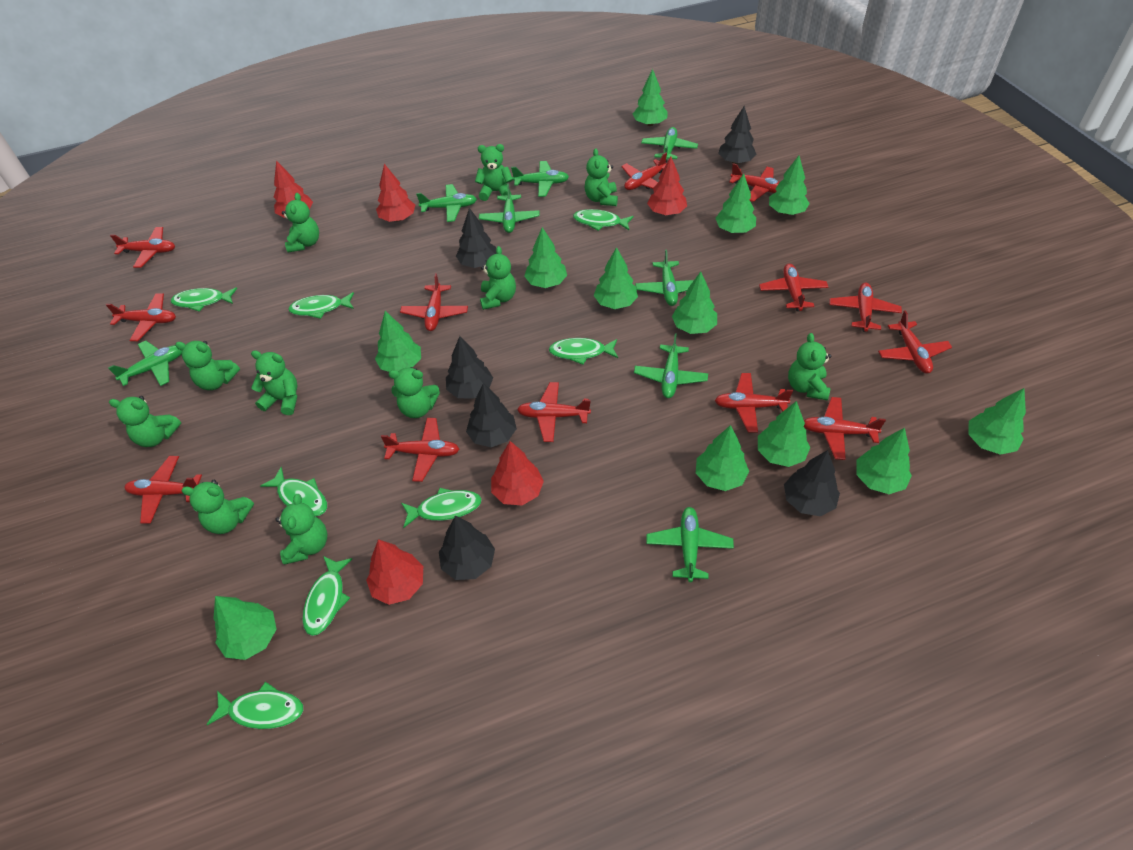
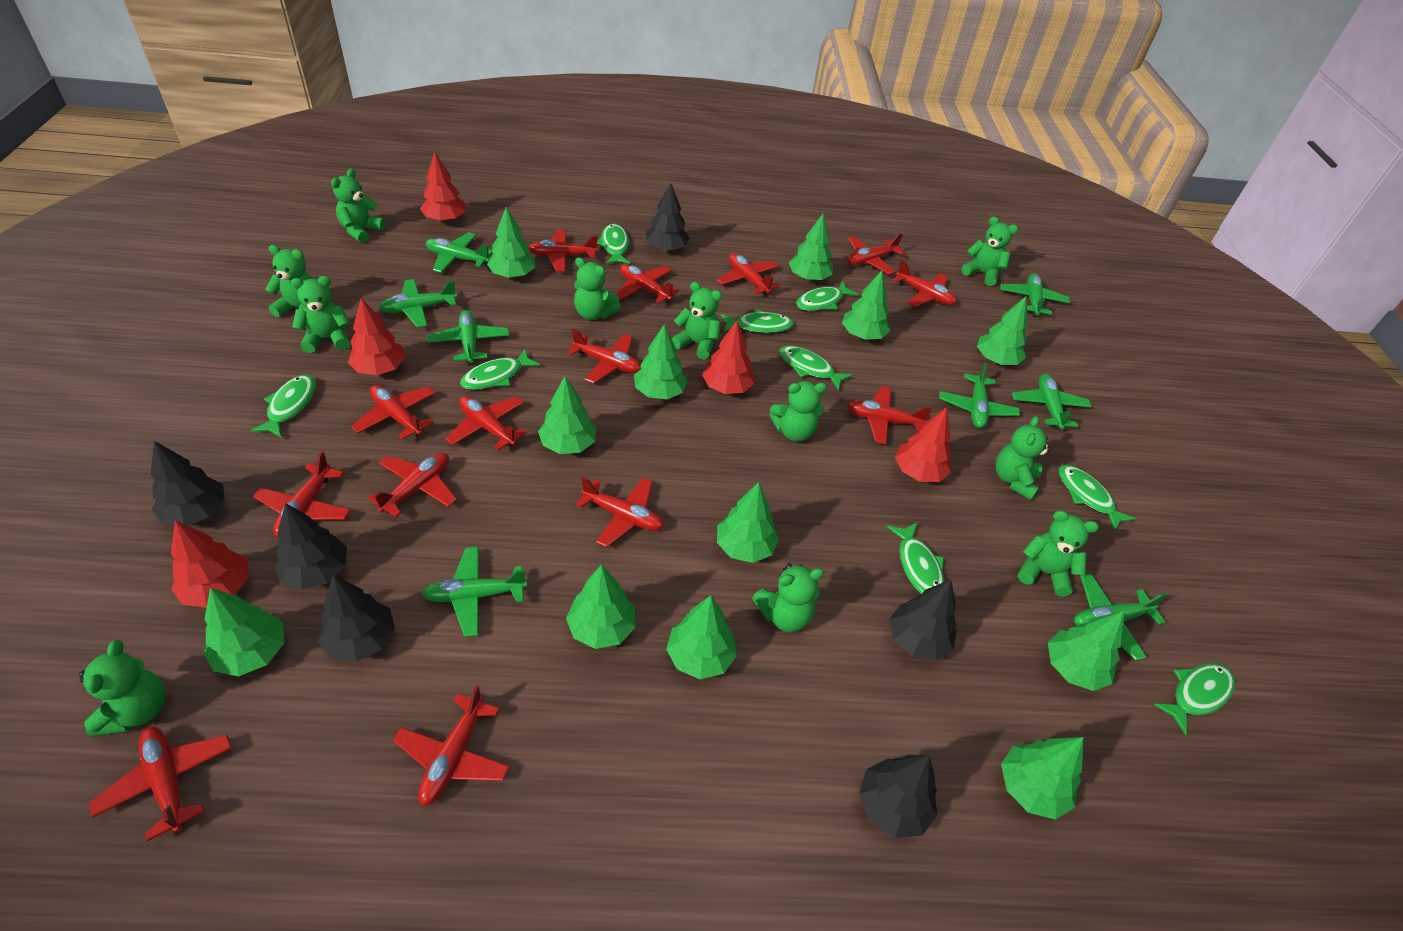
green fish: 8 -> 9
red plane: 13 -> 14

